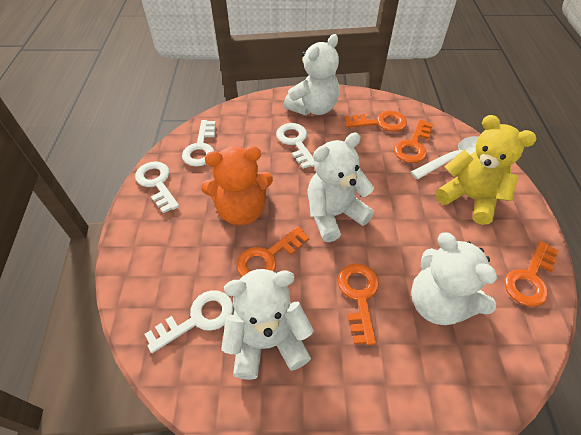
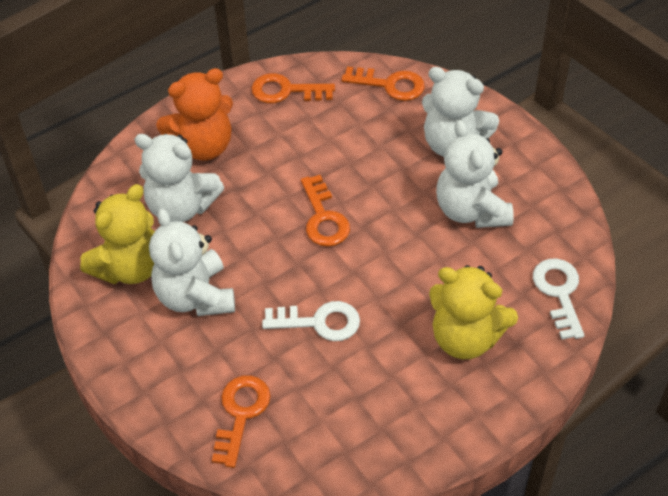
orange key: 5 -> 4
white key: 4 -> 2
white spoon: 1 -> 0
yellow teddy bear: 1 -> 2

